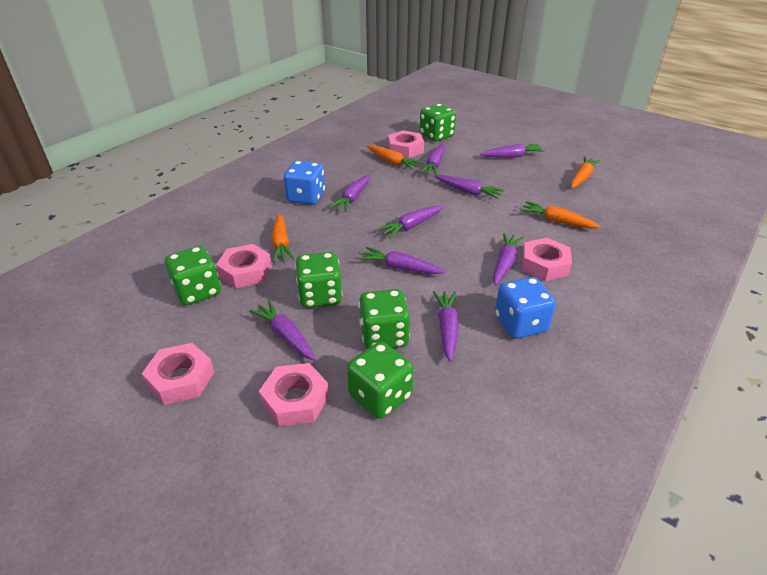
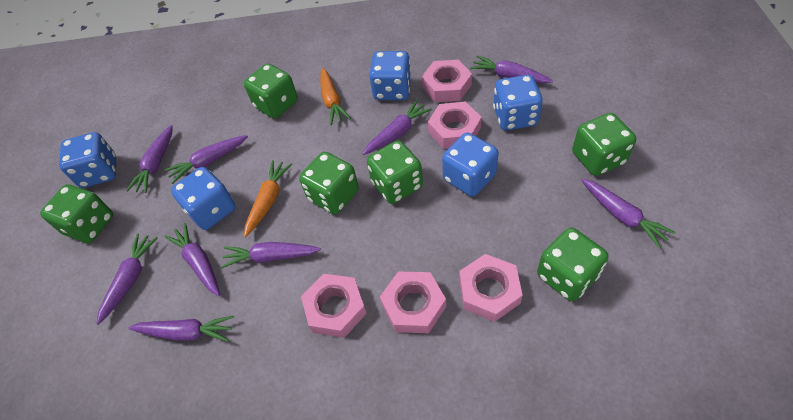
blue dice: 2 -> 5
green dice: 5 -> 6
orange carrot: 4 -> 2

